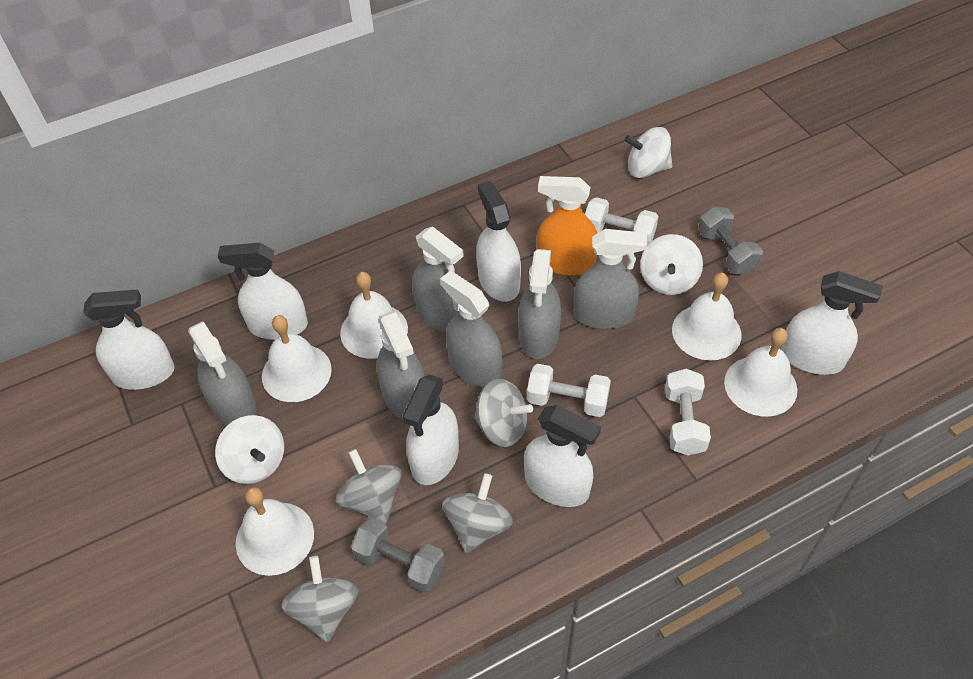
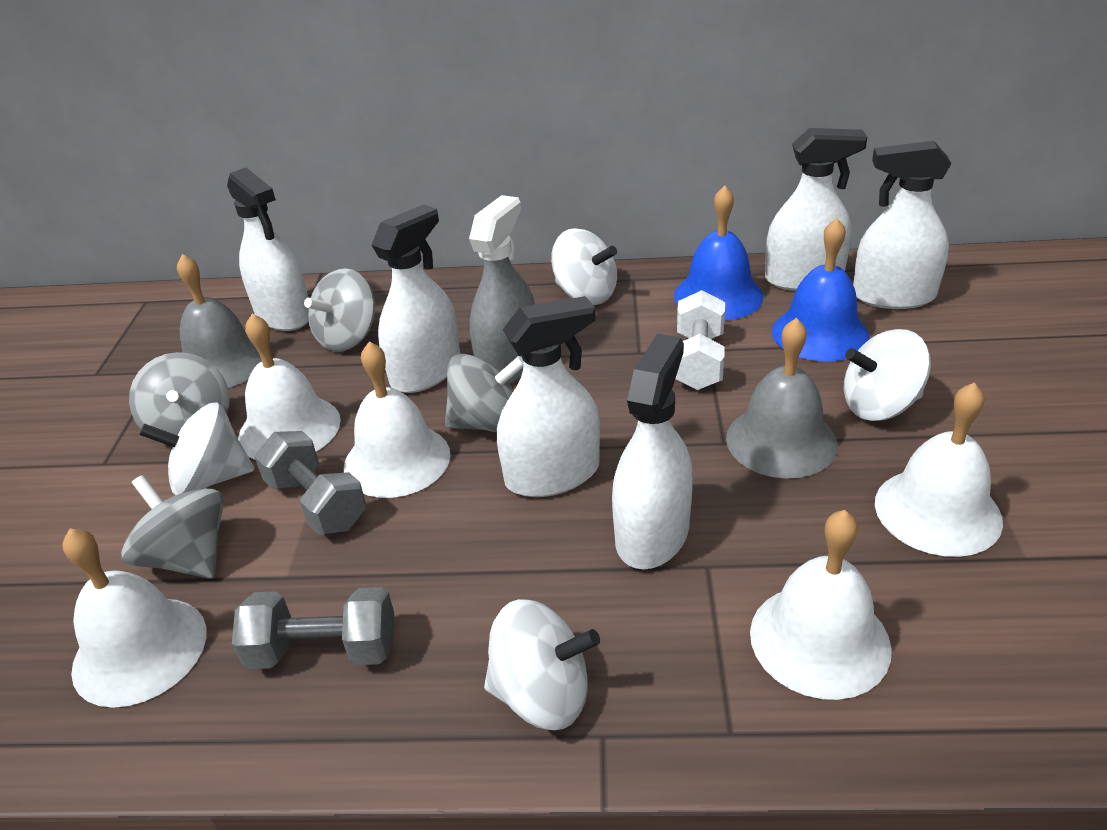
blue bell: 0 -> 2
grey bell: 0 -> 2
grey spray bottle: 6 -> 1
orange spray bottle: 1 -> 0
white dumbbell: 3 -> 1
white spinning top: 3 -> 4

